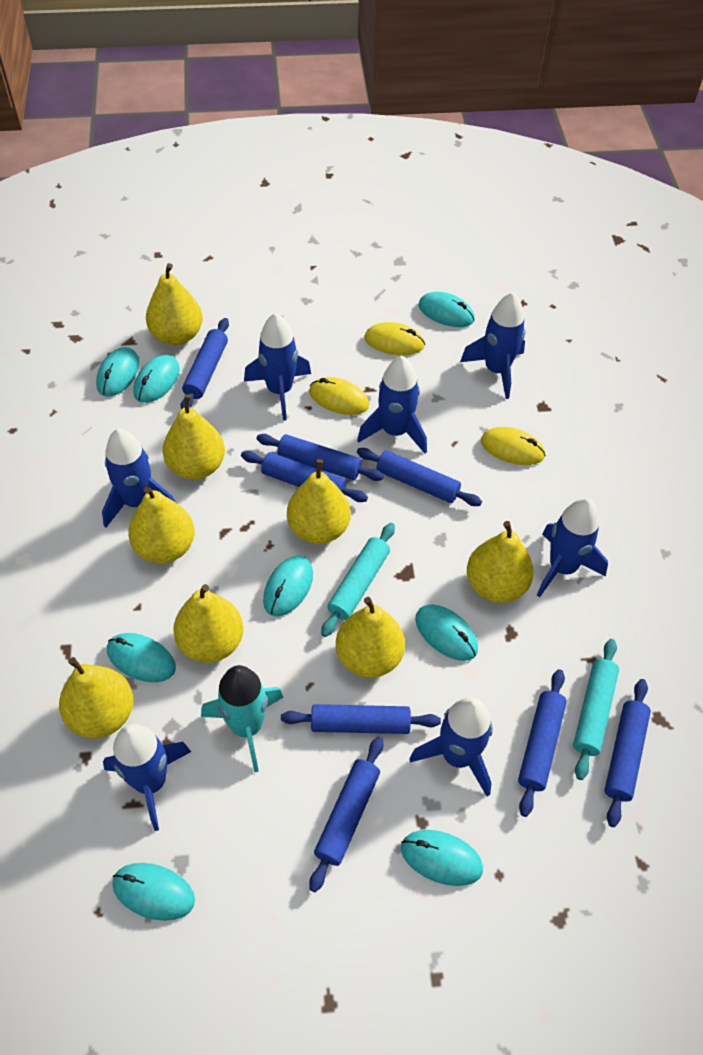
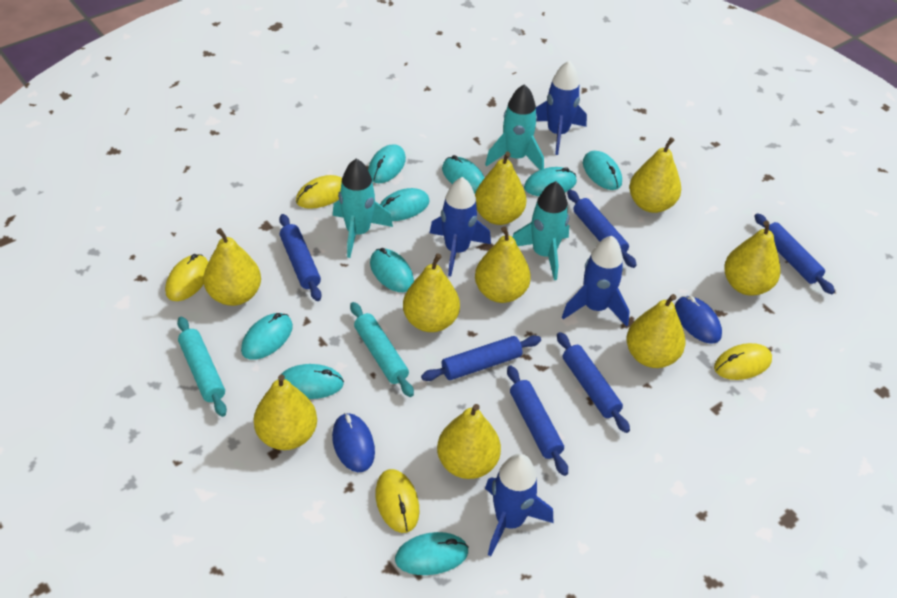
blue mouse: 0 -> 2
blue rocket: 7 -> 4
blue rolling pin: 8 -> 6
turquoise mouse: 8 -> 9
turquoise rocket: 1 -> 3
yellow mouse: 3 -> 4
yellow pear: 8 -> 9

